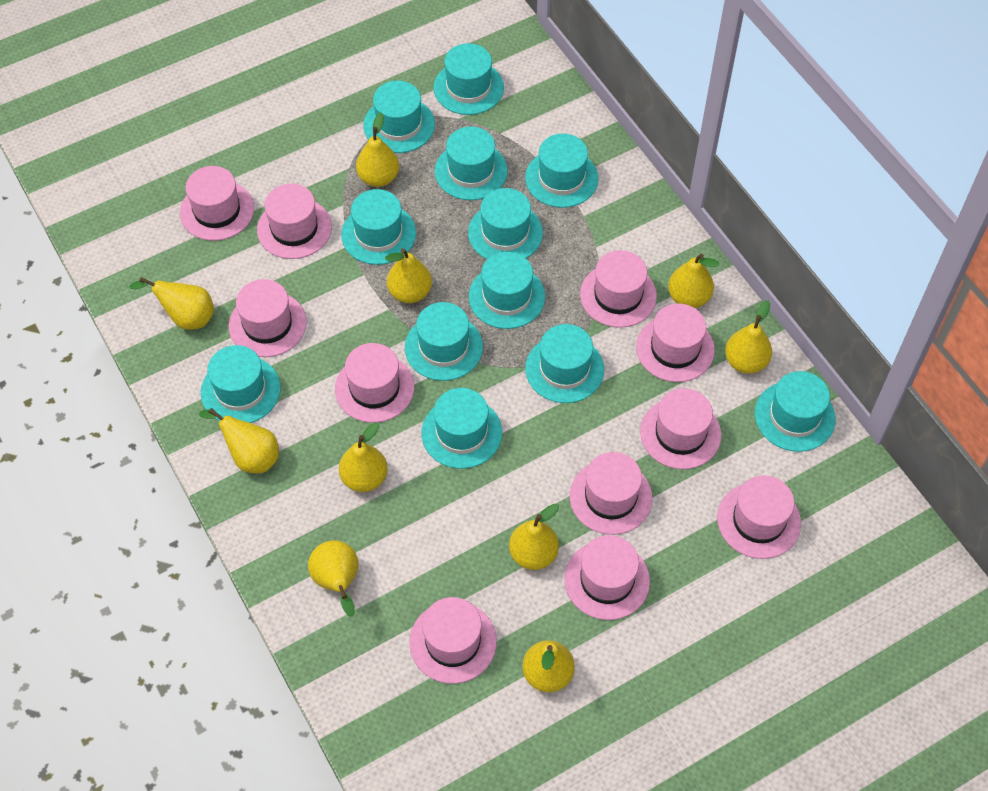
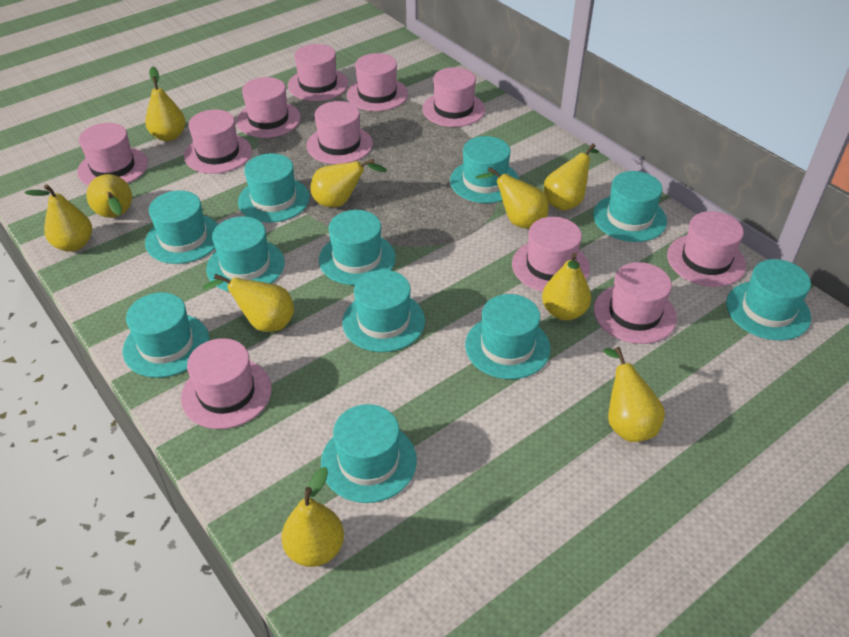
turquoise hat: 12 -> 11

